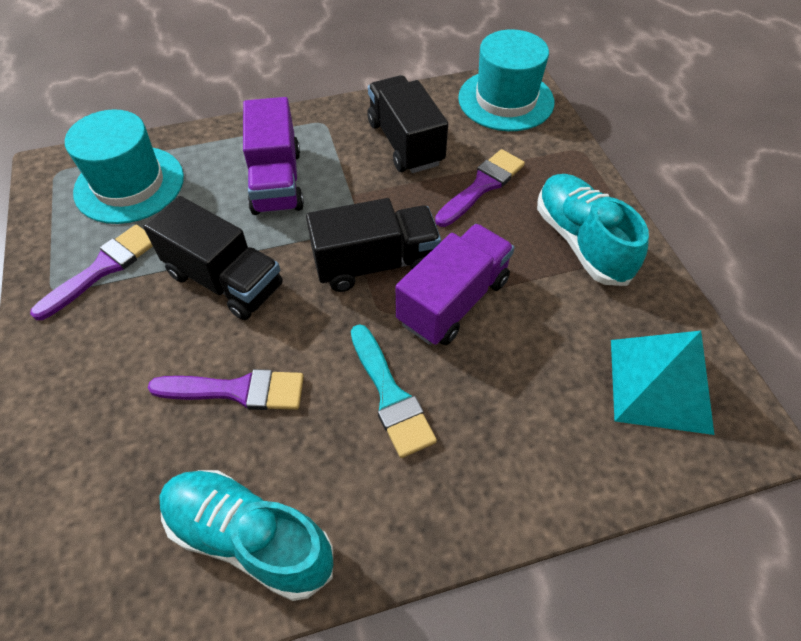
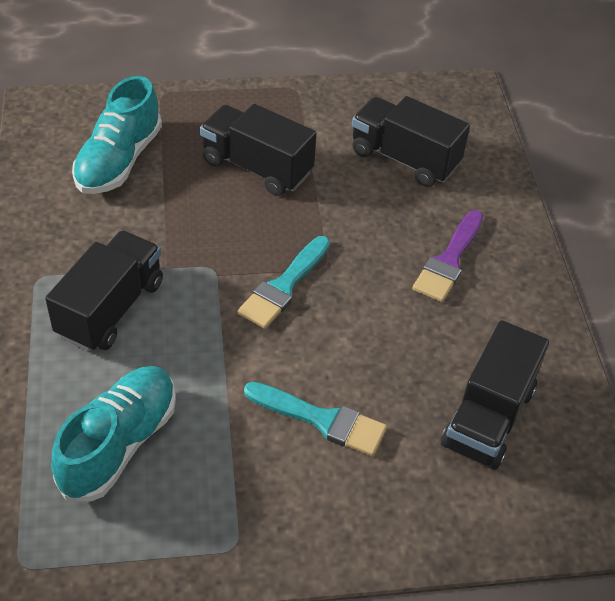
black truck: 3 -> 4
purple brush: 3 -> 1
purple truck: 2 -> 0
turquoise brush: 1 -> 2
turquoise hat: 2 -> 0
turquoise pyramid: 1 -> 0

